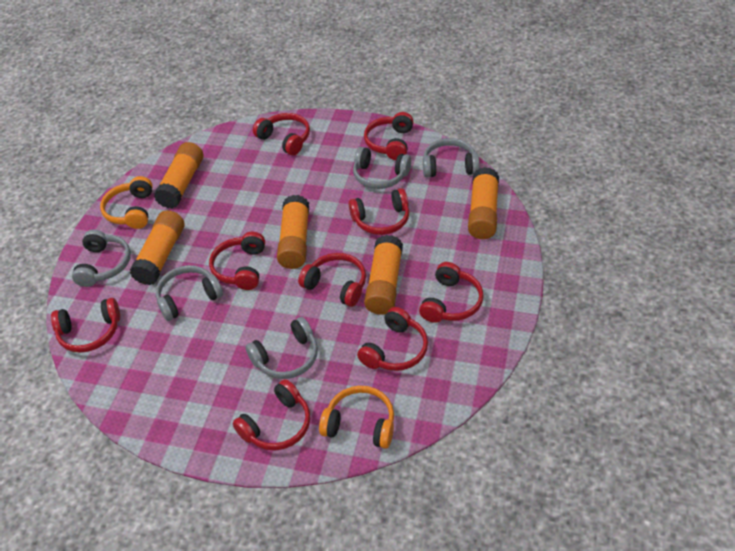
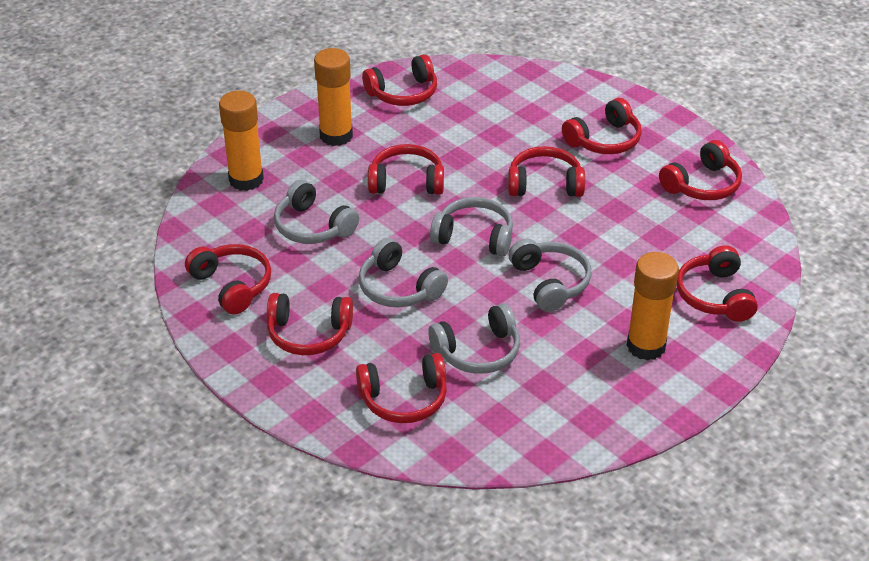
orange glue stick: 5 -> 3
orange headphones: 2 -> 0

